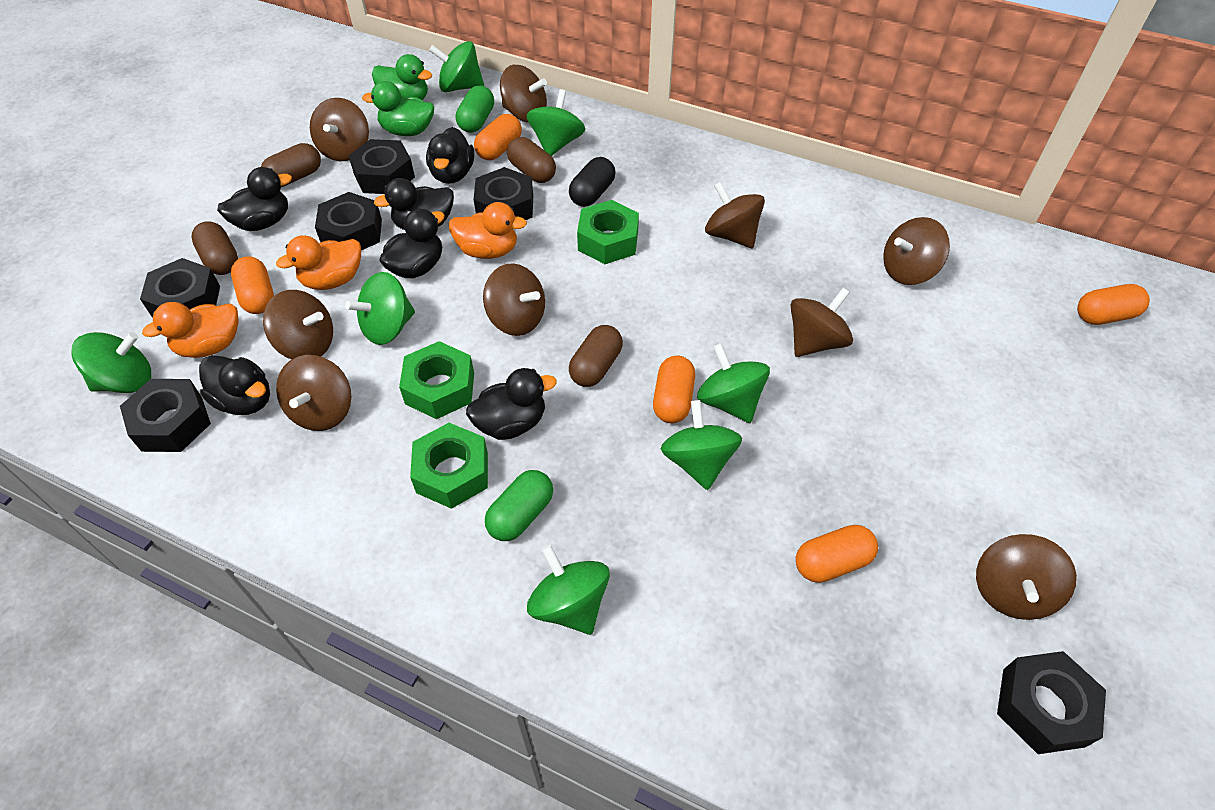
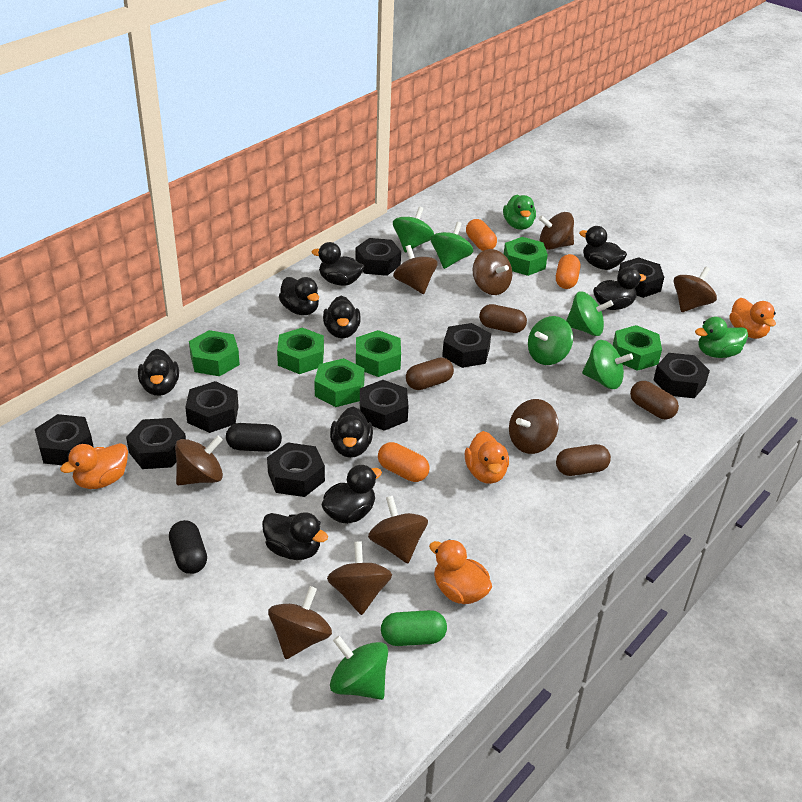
black capsule: 1 -> 2
black duck: 6 -> 9
black nut: 6 -> 9
green capsule: 2 -> 1
green nut: 3 -> 6
green spinning top: 7 -> 6
orange capsule: 5 -> 3
orange duck: 3 -> 4

